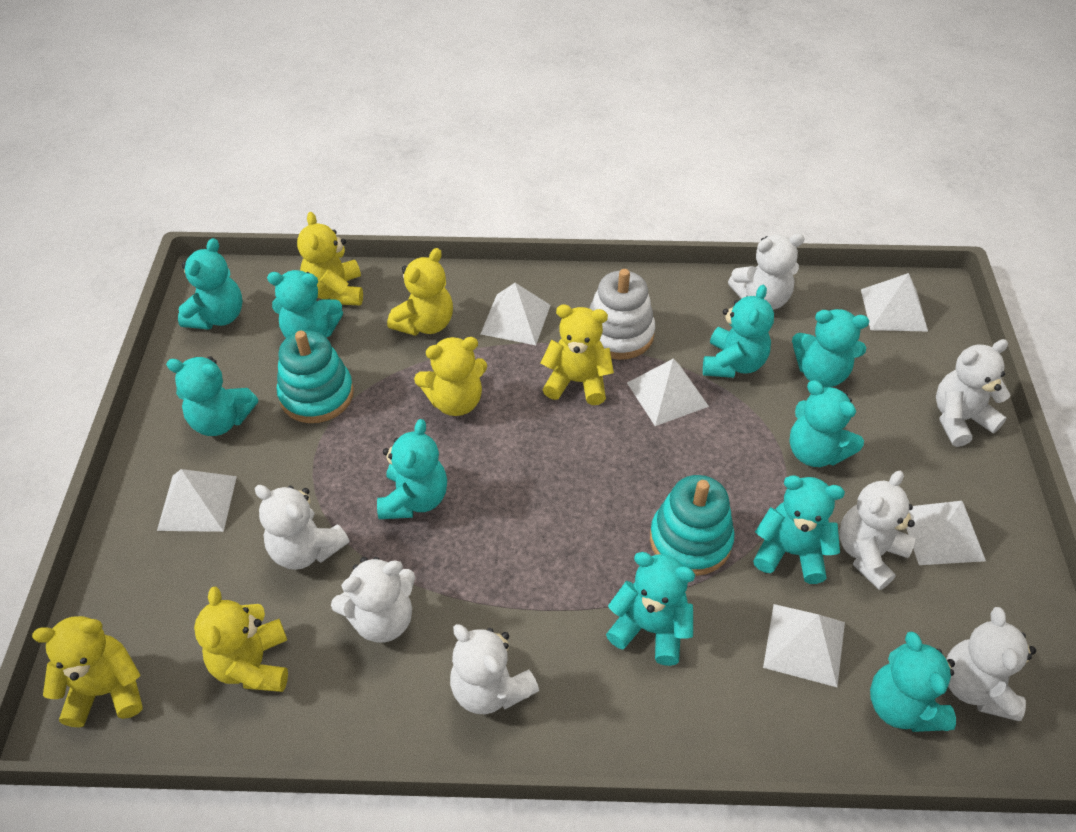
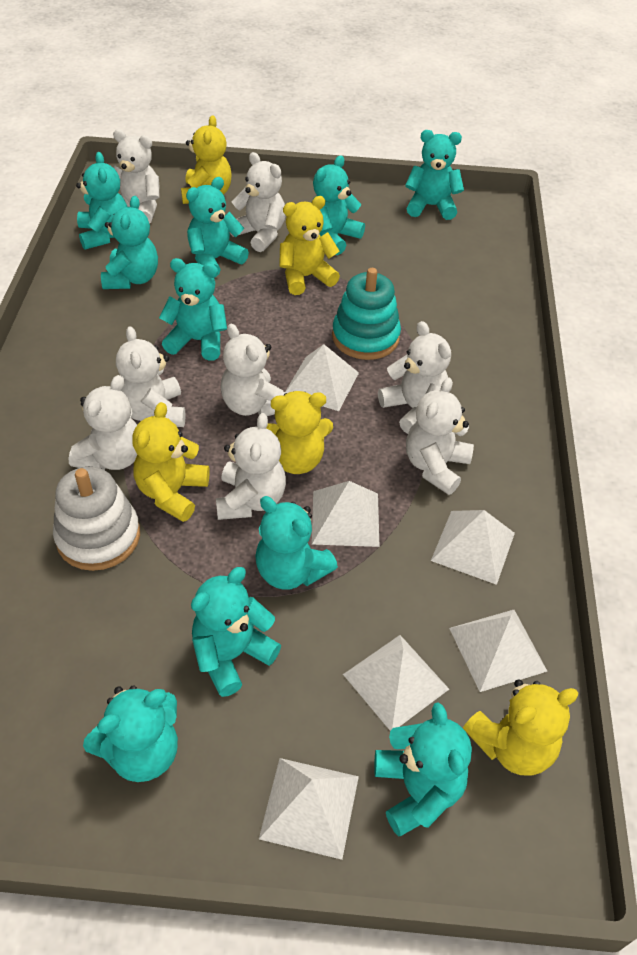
turquoise stacking toy: 2 -> 1
white teddy bear: 7 -> 8
yellow teddy bear: 6 -> 5

